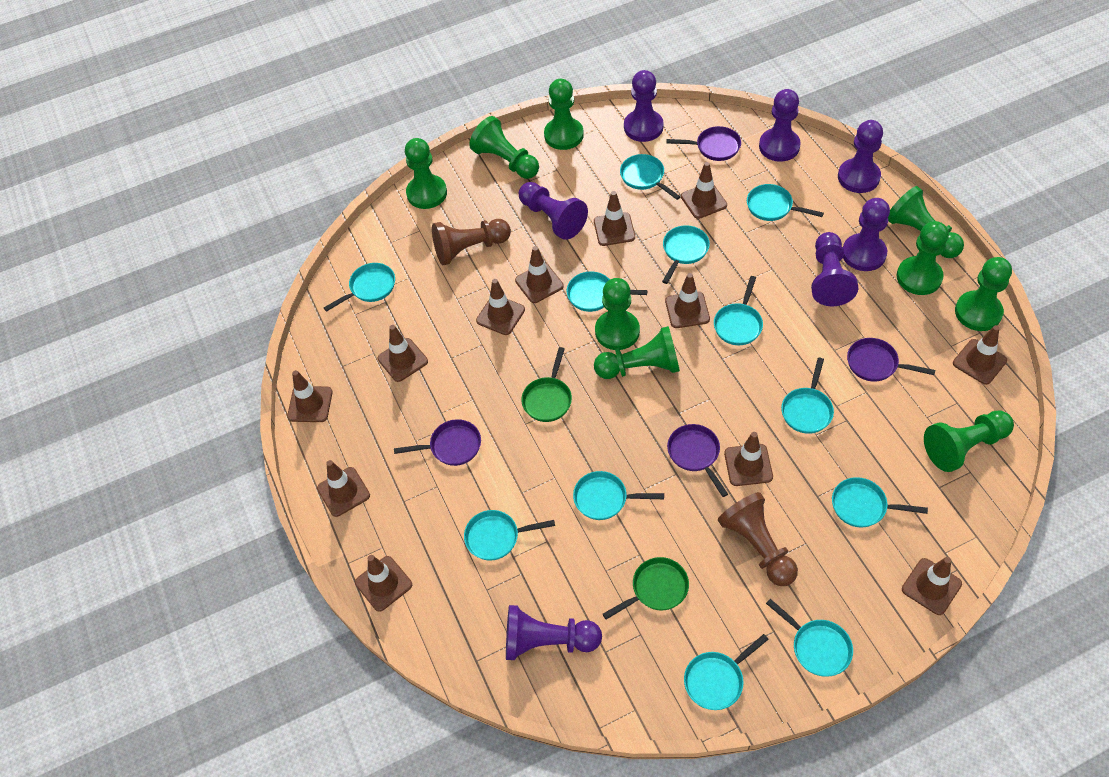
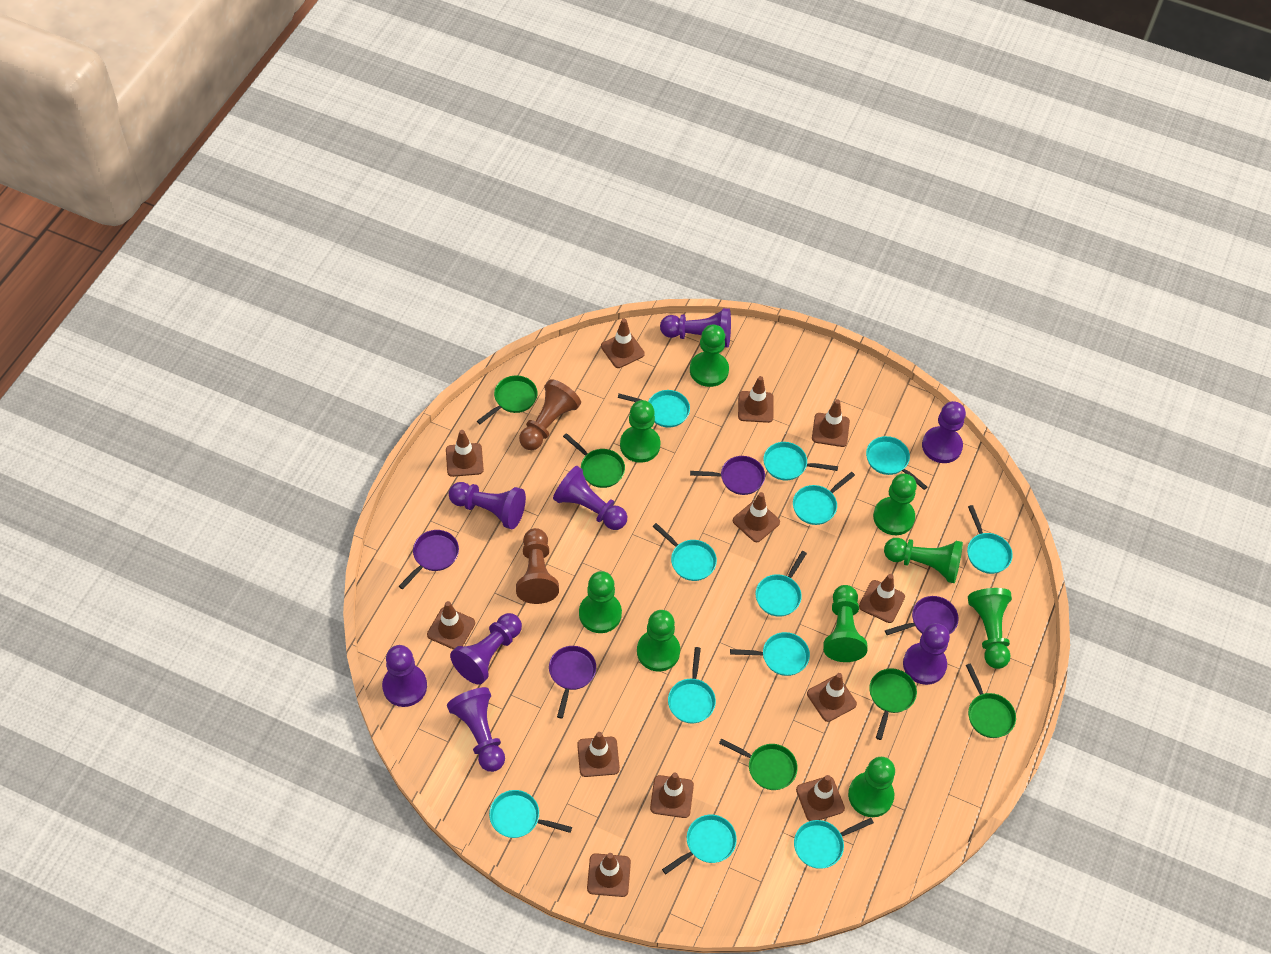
green pan: 2 -> 5
purple pawn: 7 -> 8

